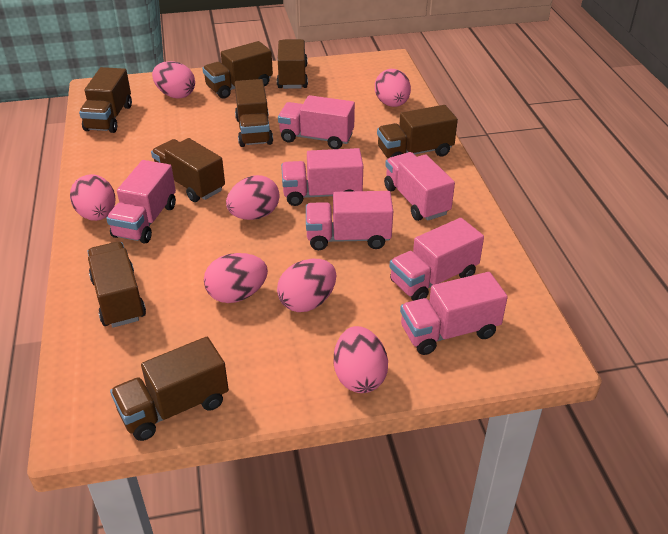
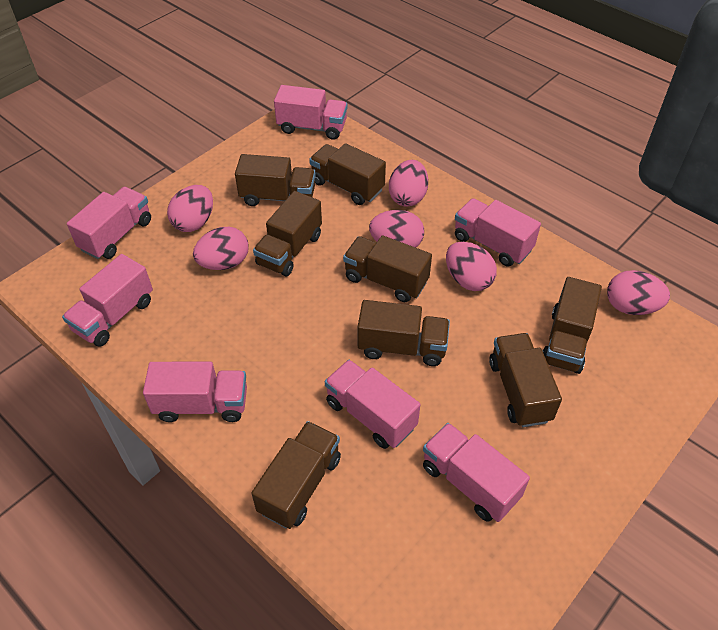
pink egg: 7 -> 6

